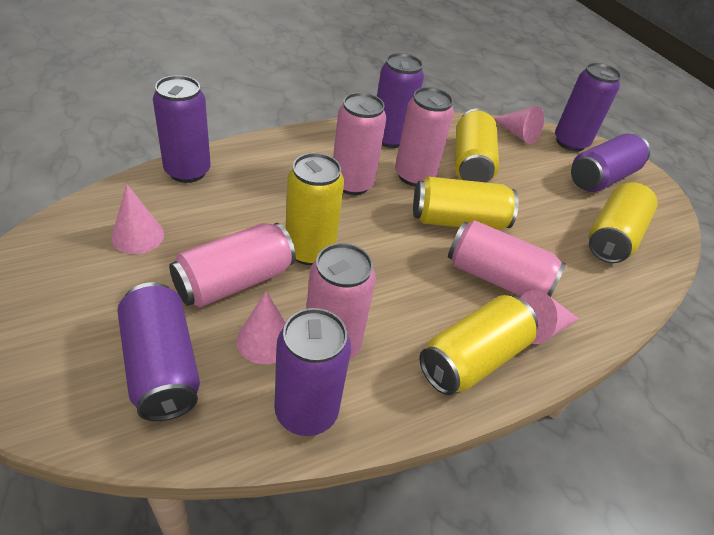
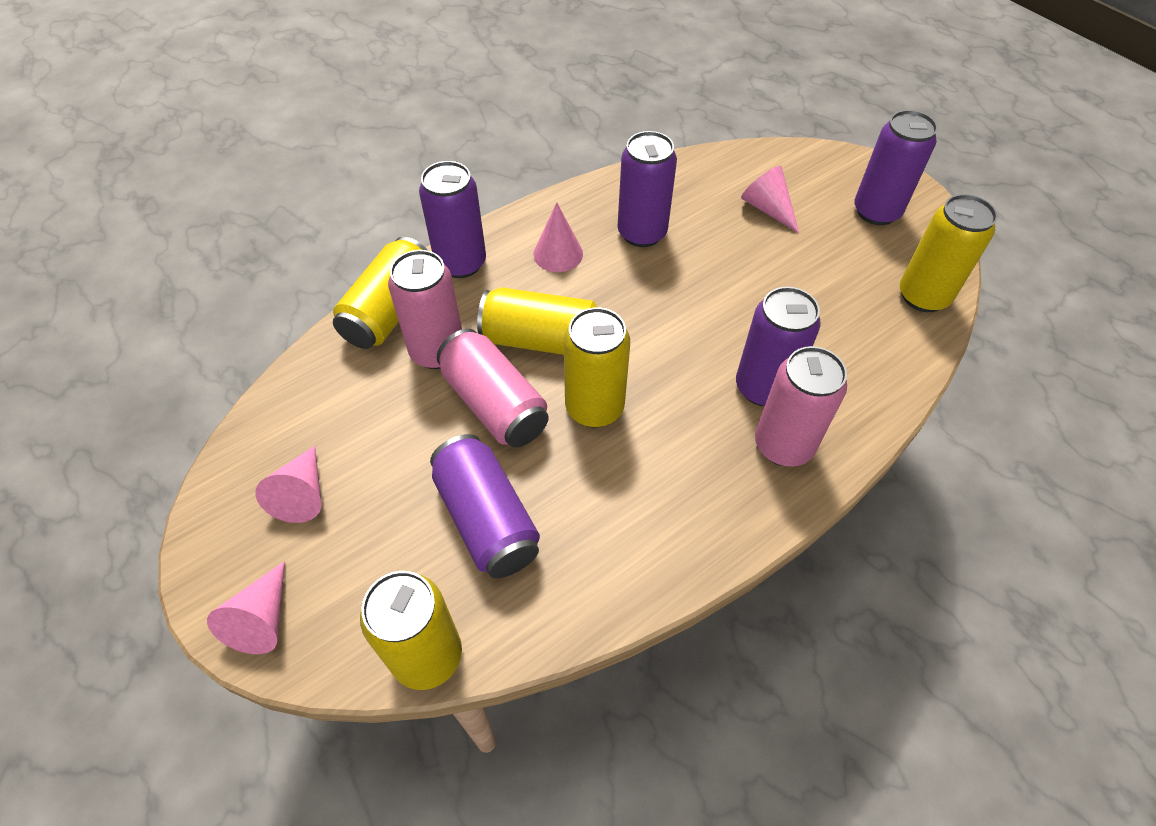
pink can: 5 -> 3
purple can: 6 -> 5

